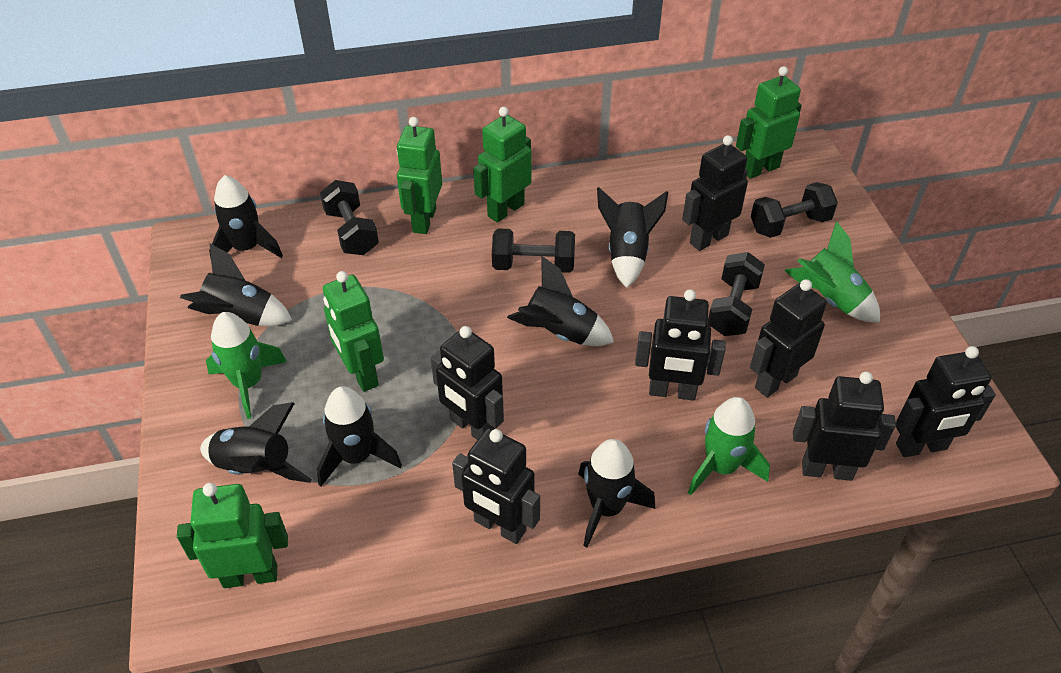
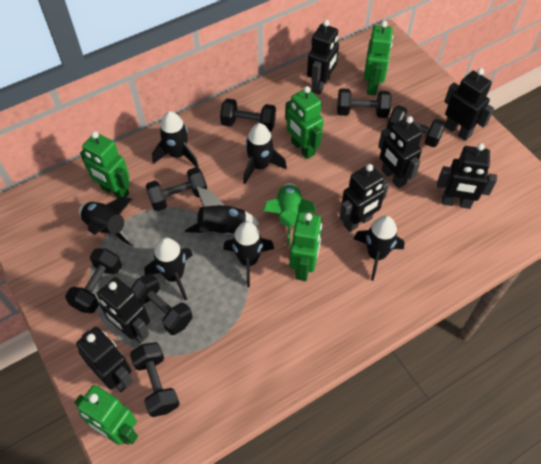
black dumbbell: 4 -> 7
green rocket: 3 -> 1

